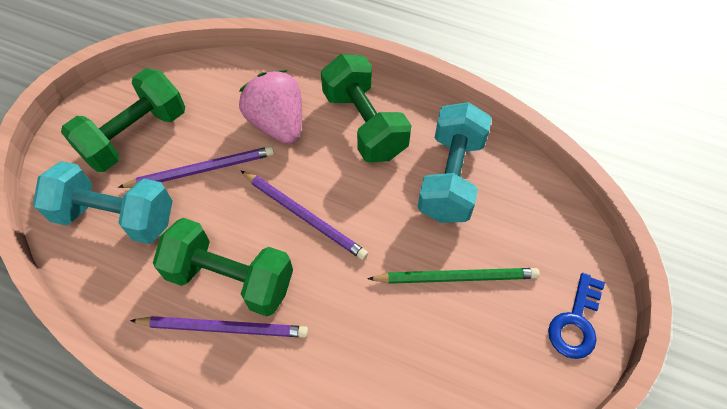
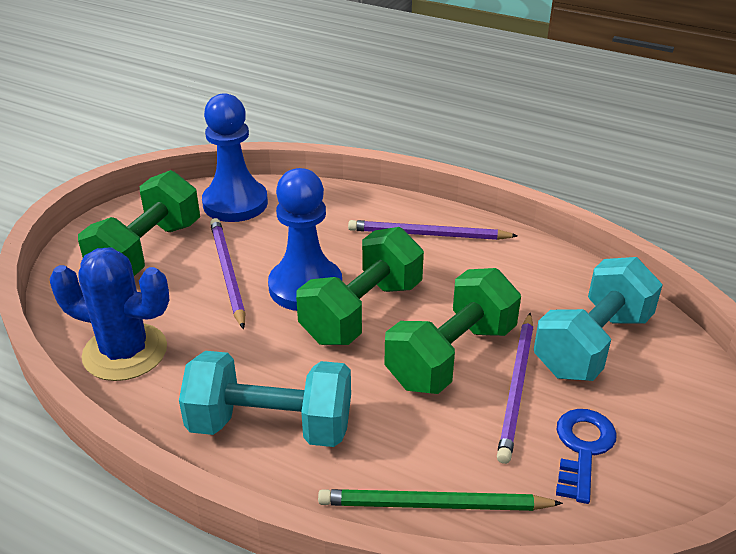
blue cactus: 0 -> 1
blue pawn: 0 -> 2
pink strawberry: 1 -> 0

